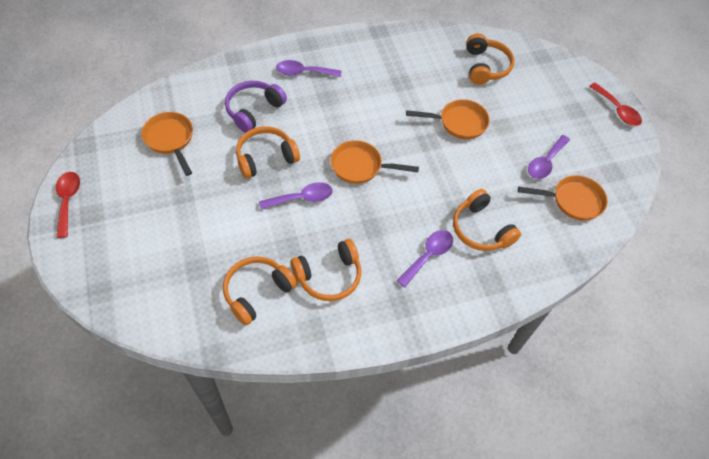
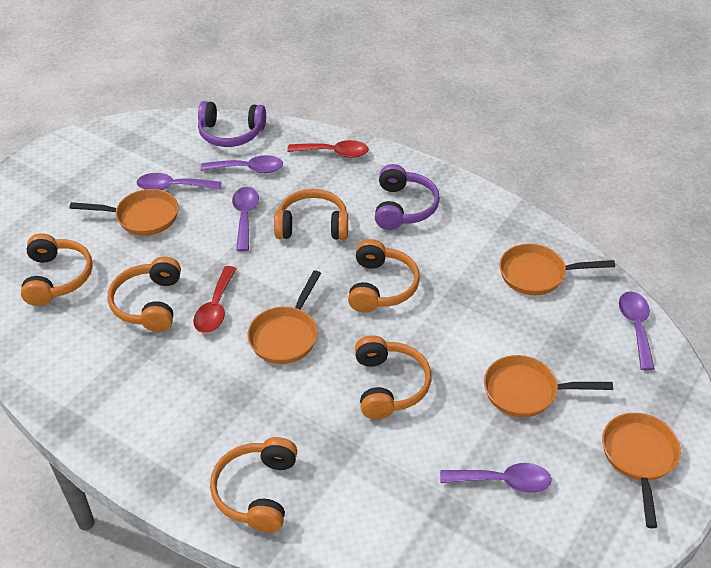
orange headphones: 5 -> 6
orange pan: 4 -> 5
purple headphones: 1 -> 2
purple spoon: 4 -> 5

